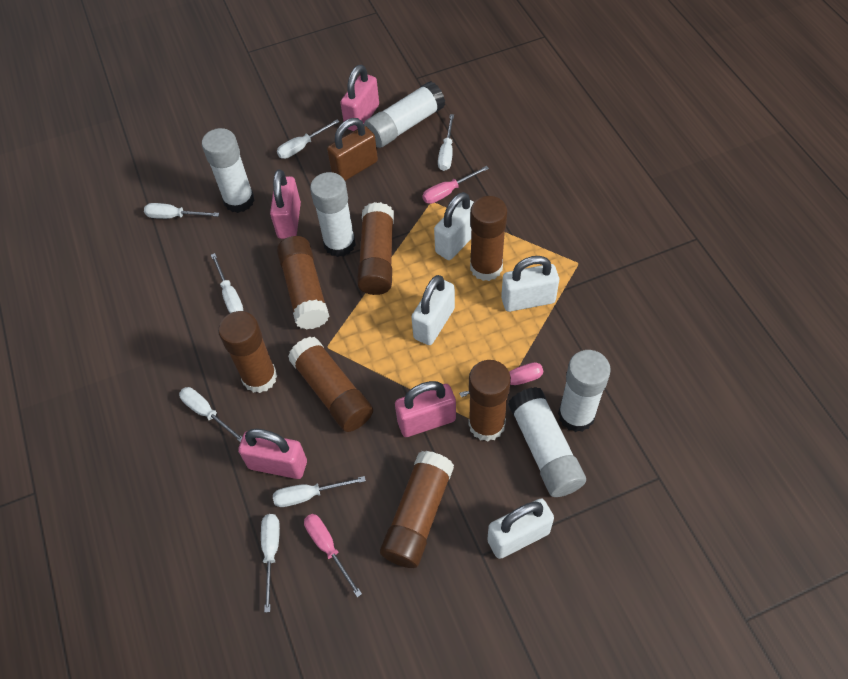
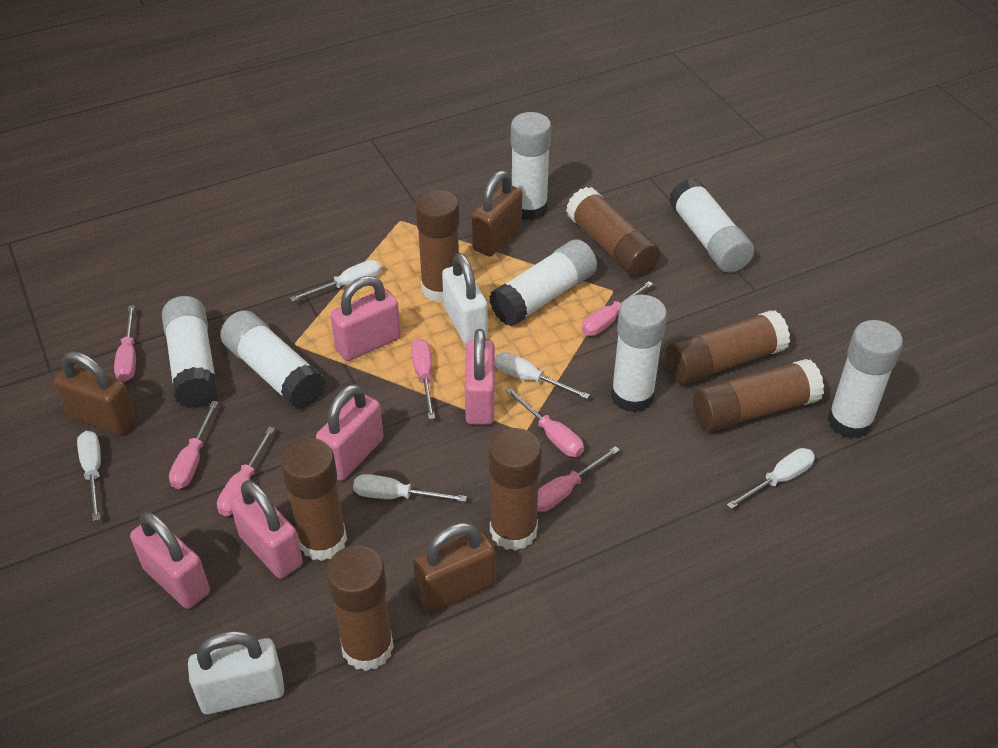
brown padlock: 1 -> 3
pink padlock: 4 -> 5
pink screwdriver: 3 -> 7
white glue stick: 5 -> 7
white padlock: 4 -> 2
white screwdriver: 7 -> 5

